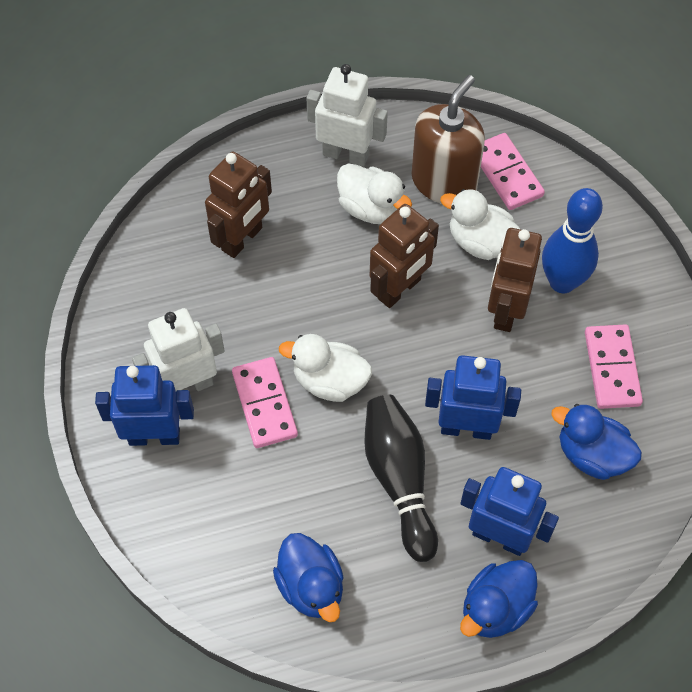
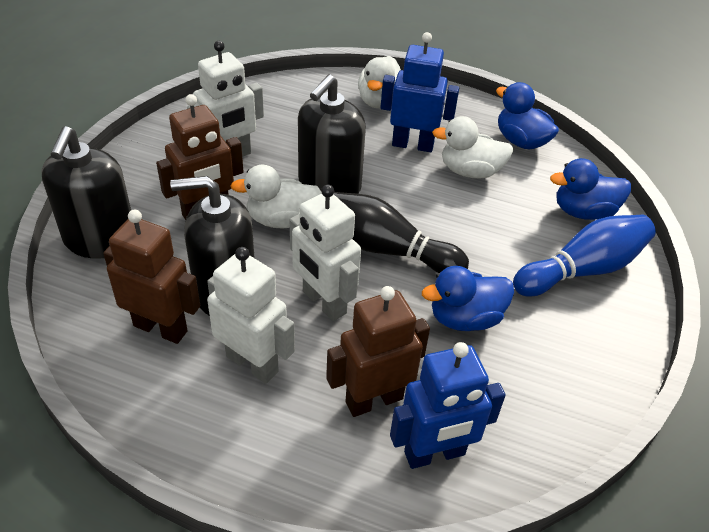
black soap dispenser: 0 -> 3
blue robot: 3 -> 2
brown soap dispenser: 1 -> 0
pink domino: 3 -> 0
white robot: 2 -> 3

